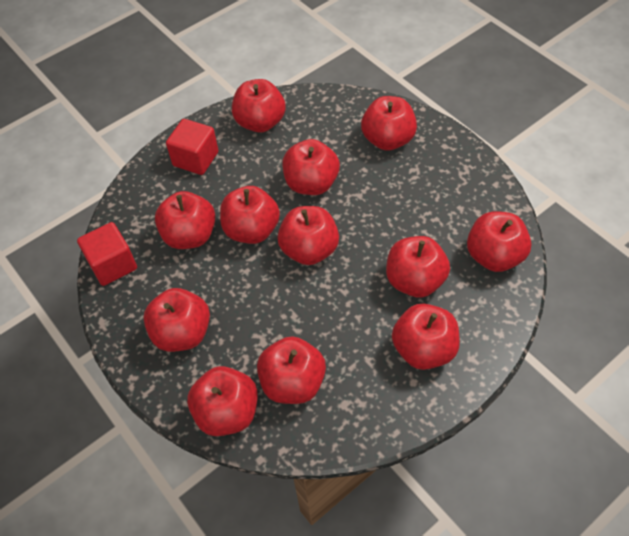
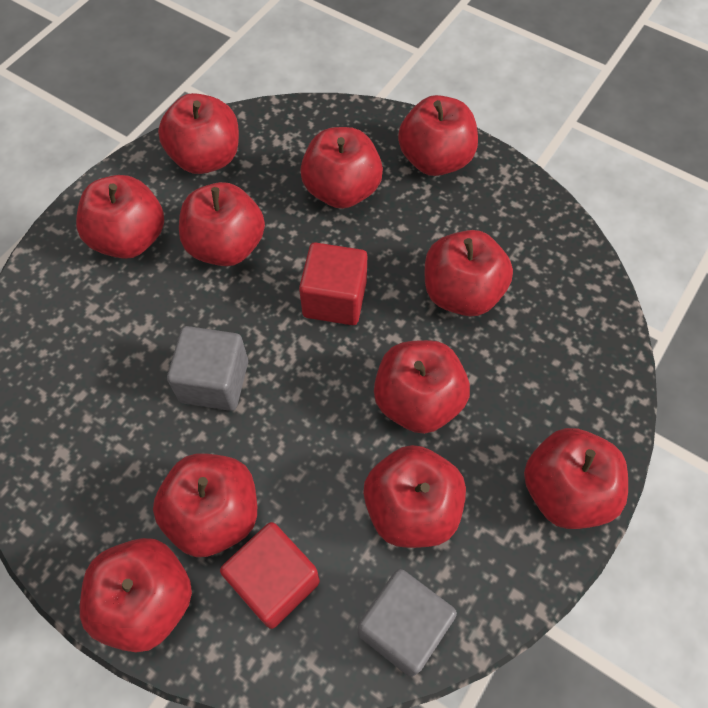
grey cube: 0 -> 2
red apple: 12 -> 11

